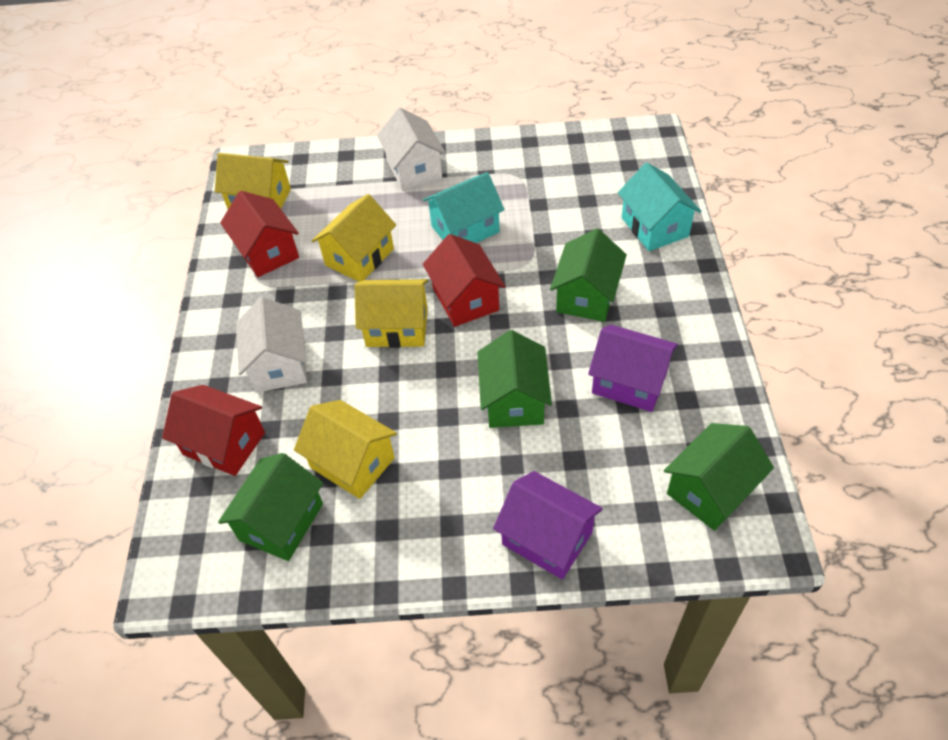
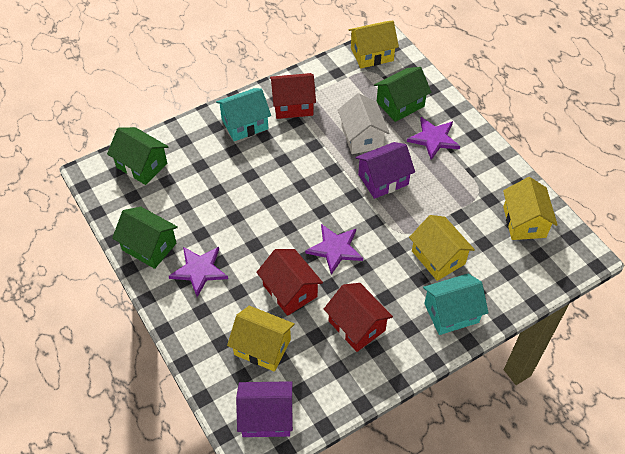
green house: 4 -> 3
purple star: 0 -> 3
white house: 2 -> 1

